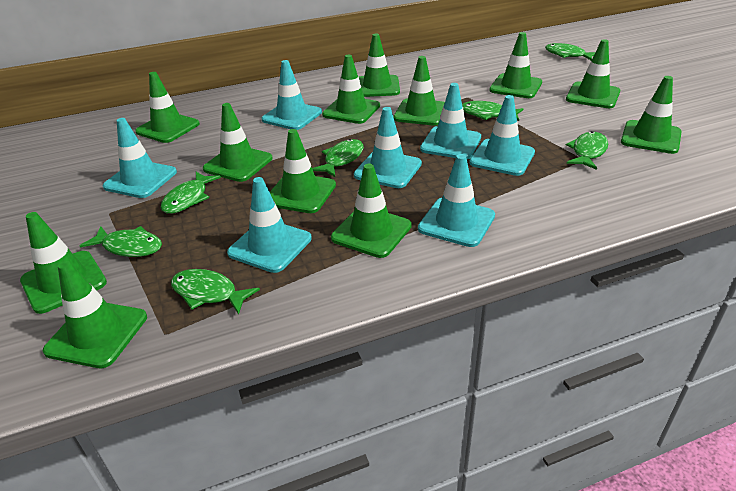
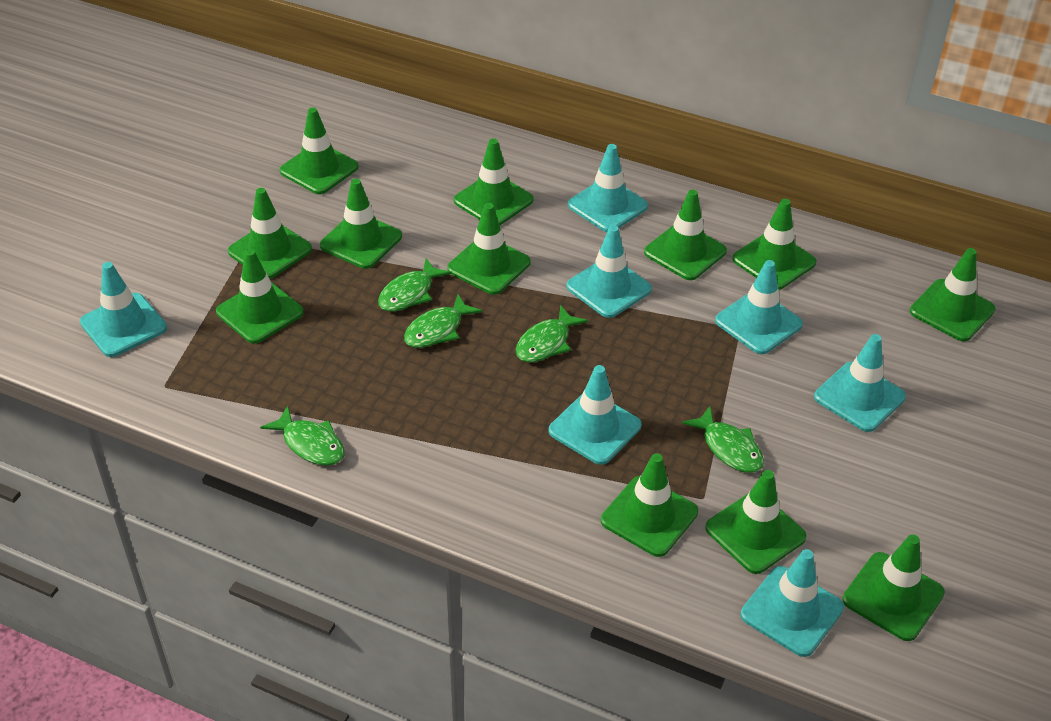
green fish: 7 -> 5

